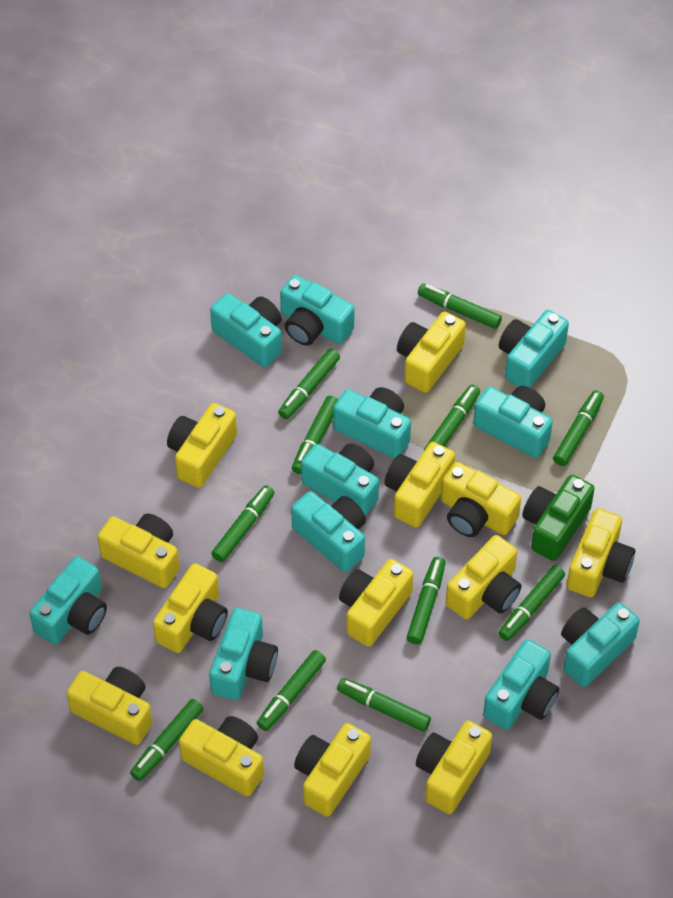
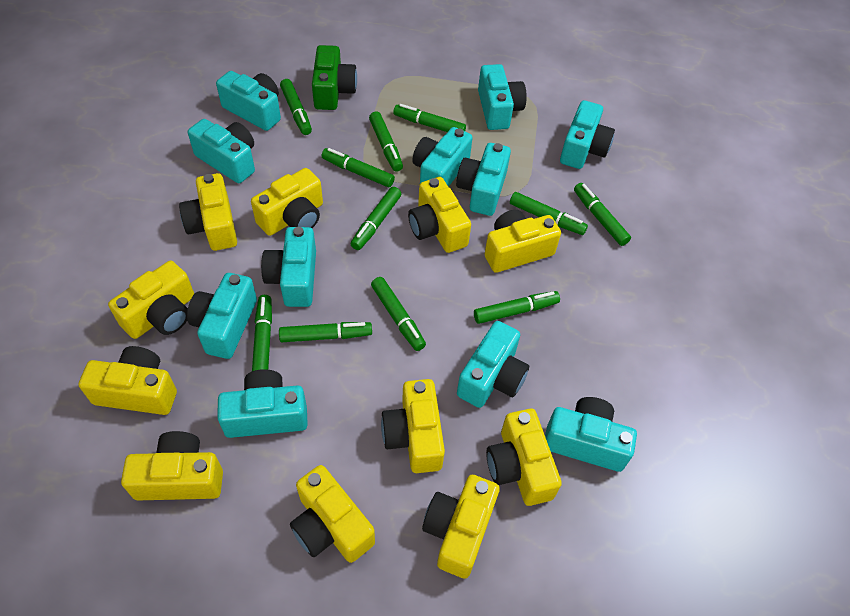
yellow camera: 13 -> 11

